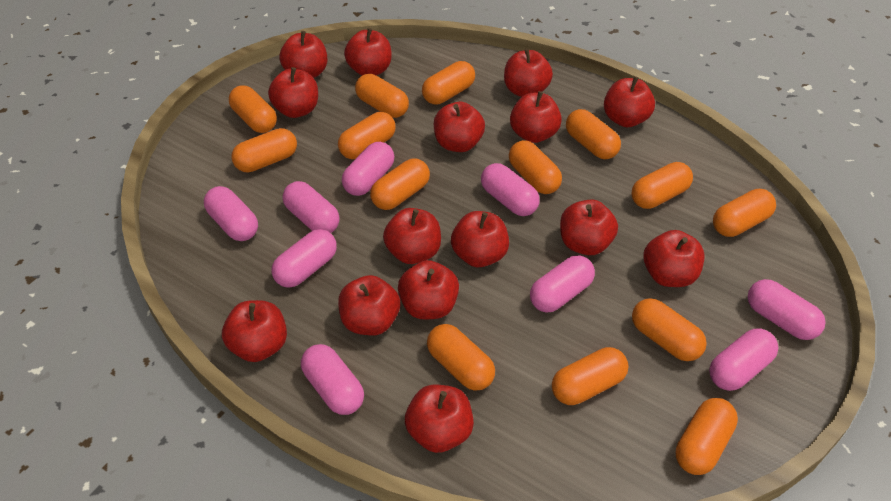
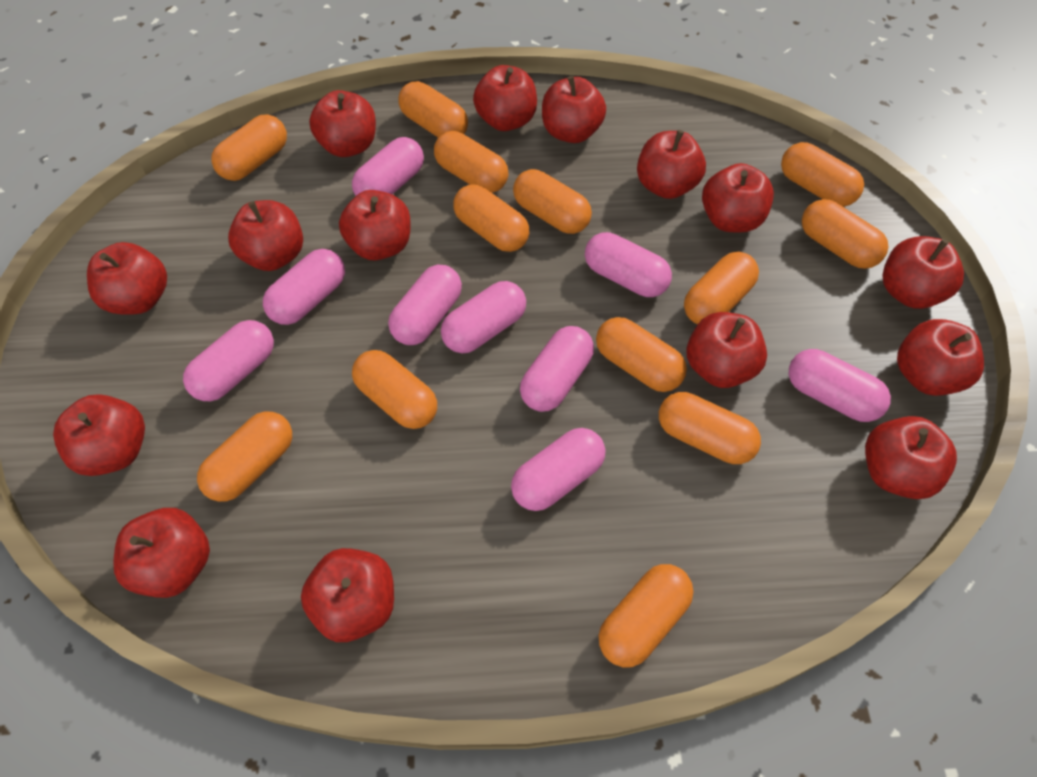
orange capsule: 14 -> 13

